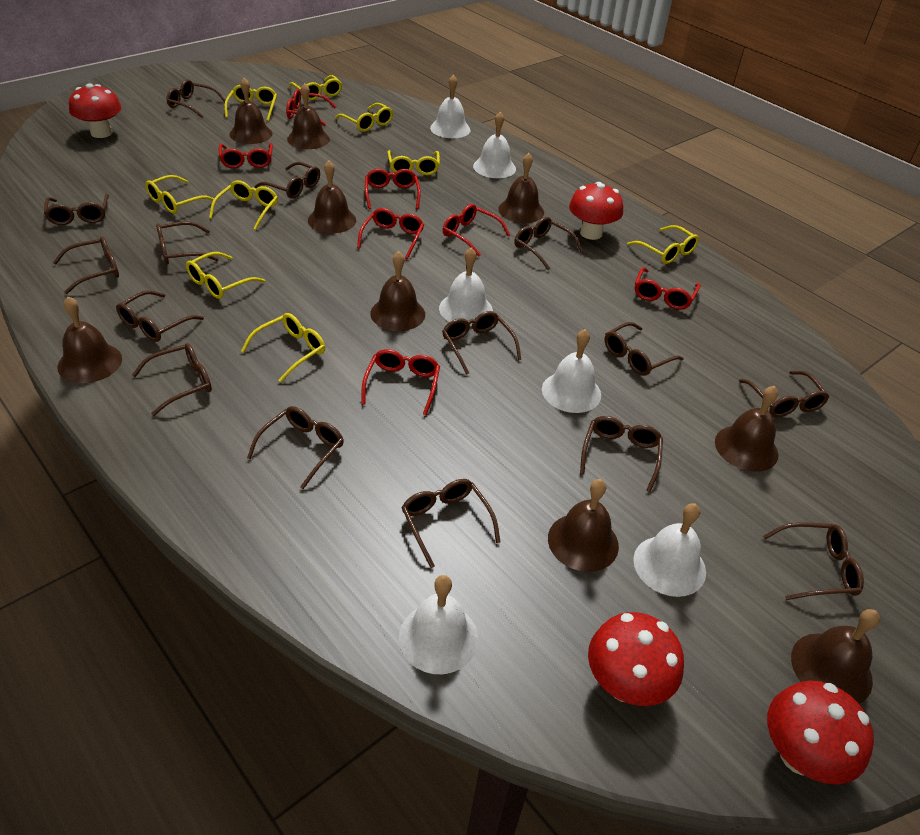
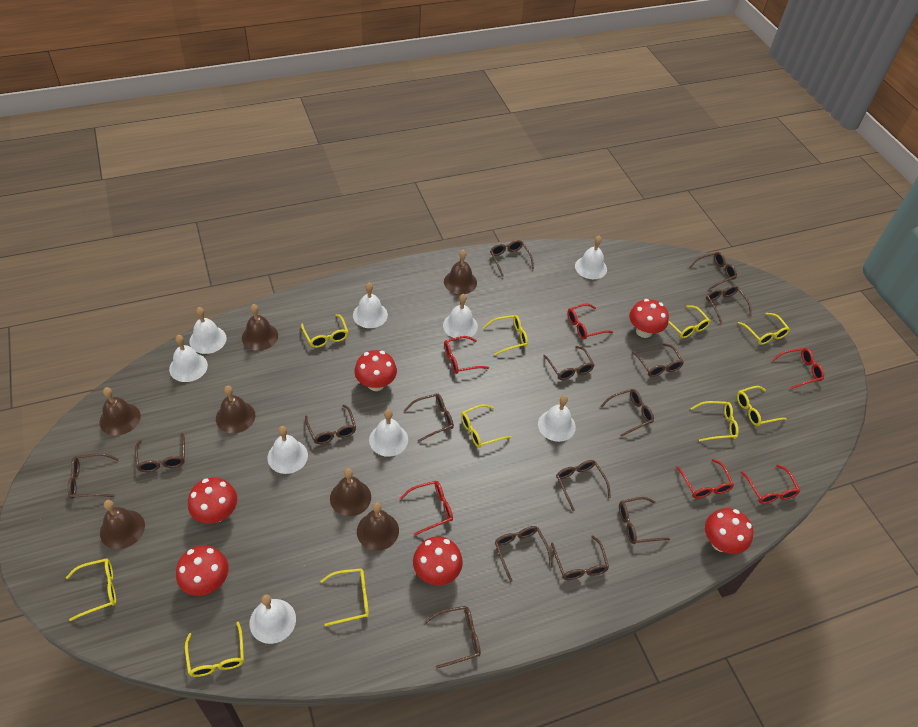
brown bell: 9 -> 7
red glasses: 7 -> 6
red mushroom: 4 -> 6
white bell: 6 -> 9
yellow glasses: 9 -> 10

